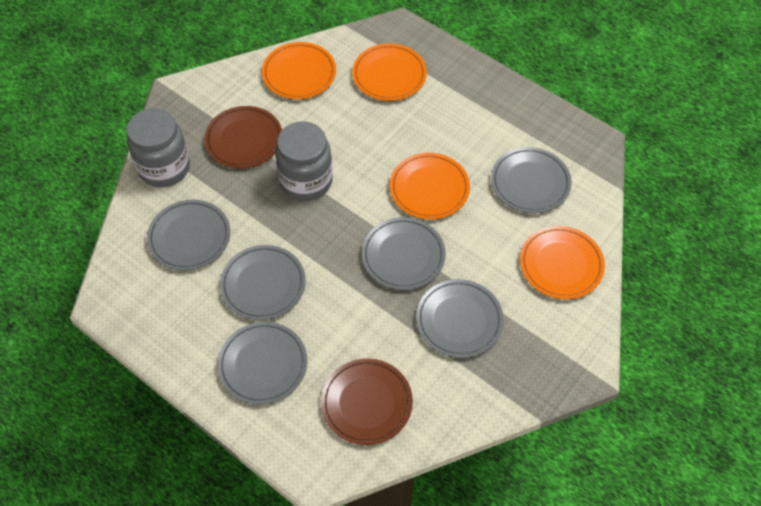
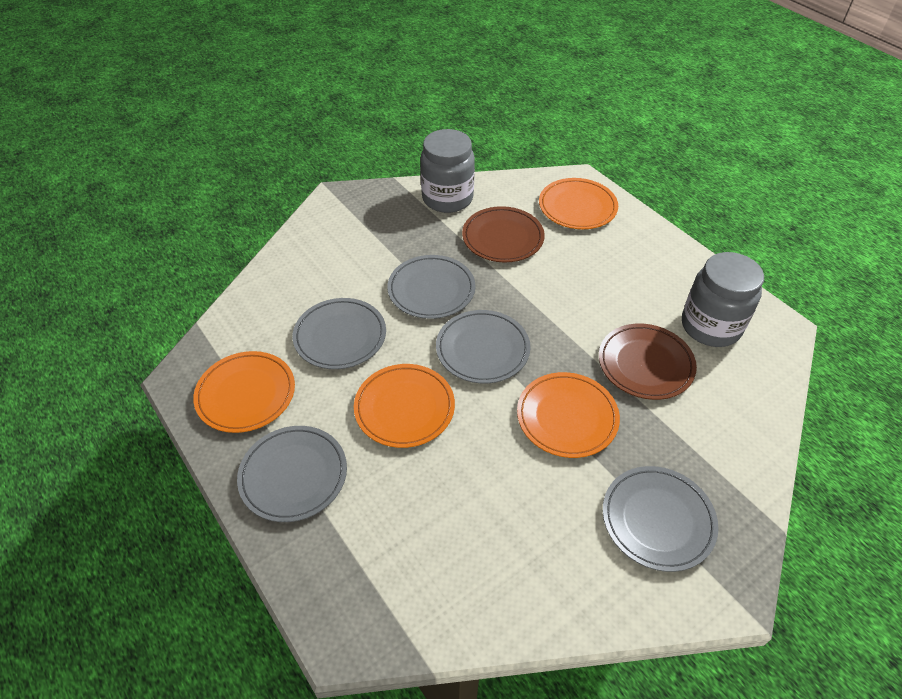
grey plate: 6 -> 5

